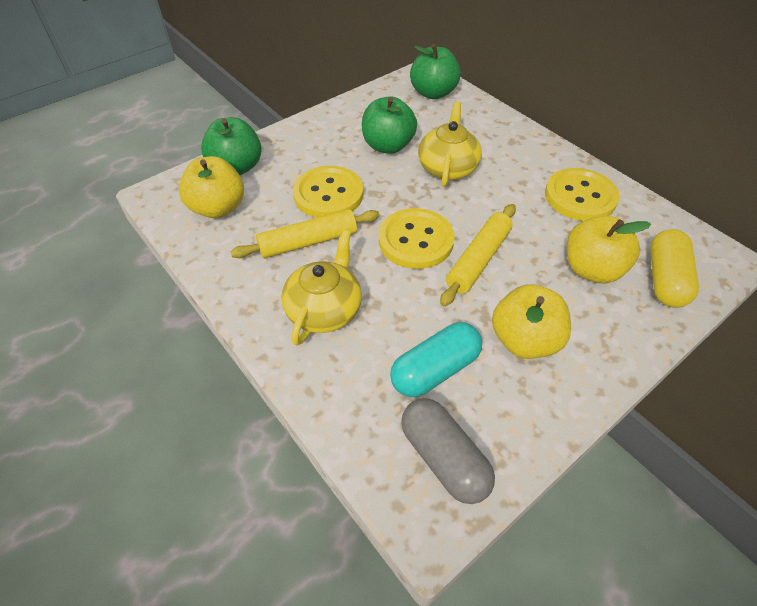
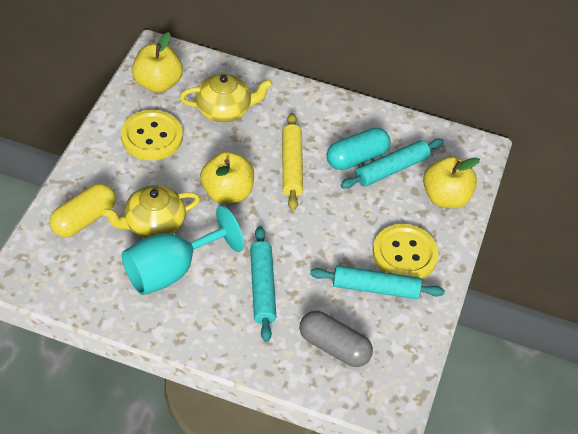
green apple: 3 -> 0
turquoise goblet: 0 -> 1
turquoise rolling pin: 0 -> 3
yellow button: 3 -> 2
yellow rolling pin: 2 -> 1

